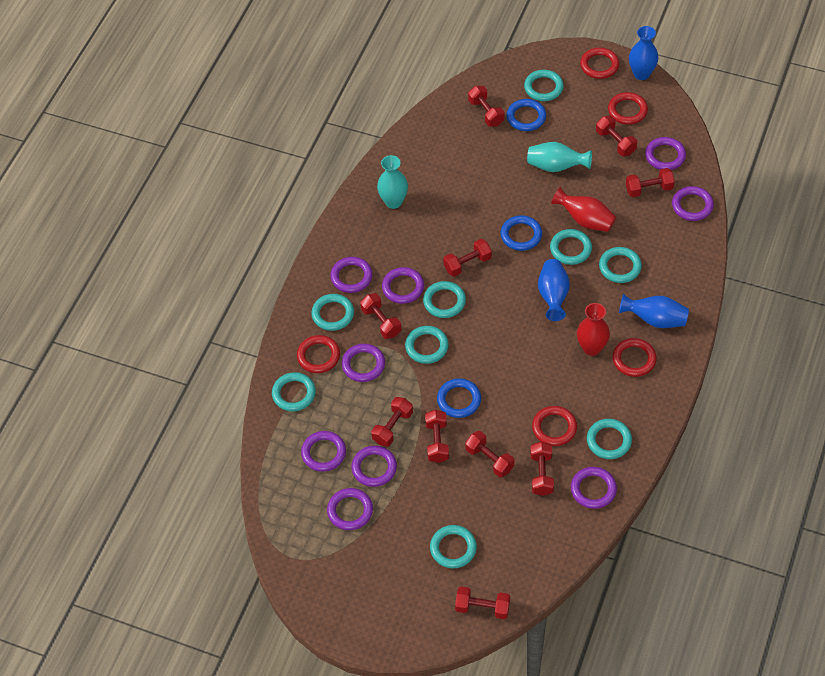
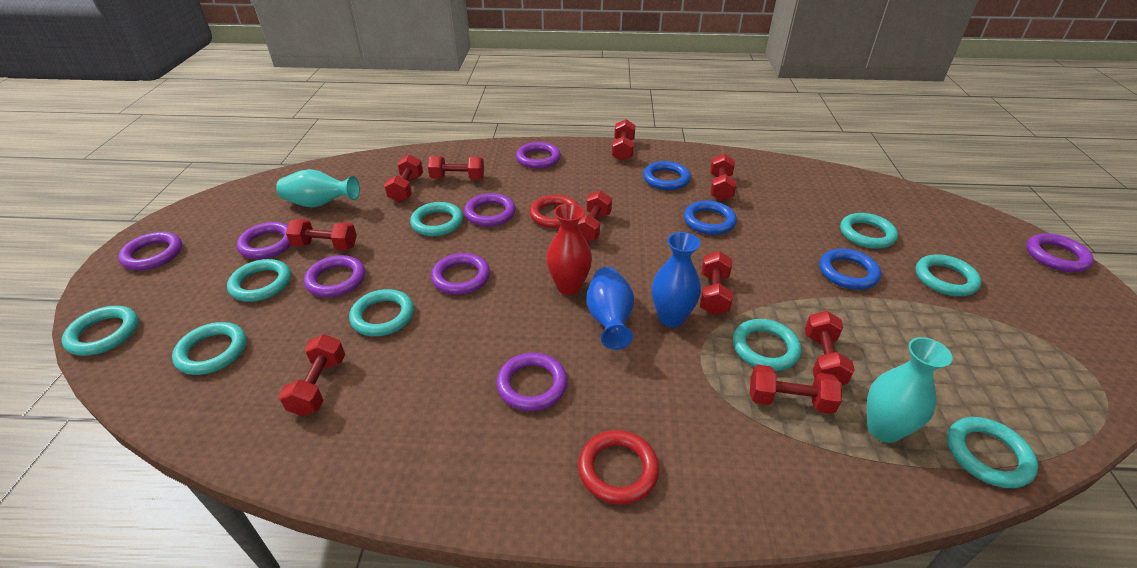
blue vase: 3 -> 2
purple ring: 9 -> 8
red ring: 5 -> 2
red vase: 2 -> 1

